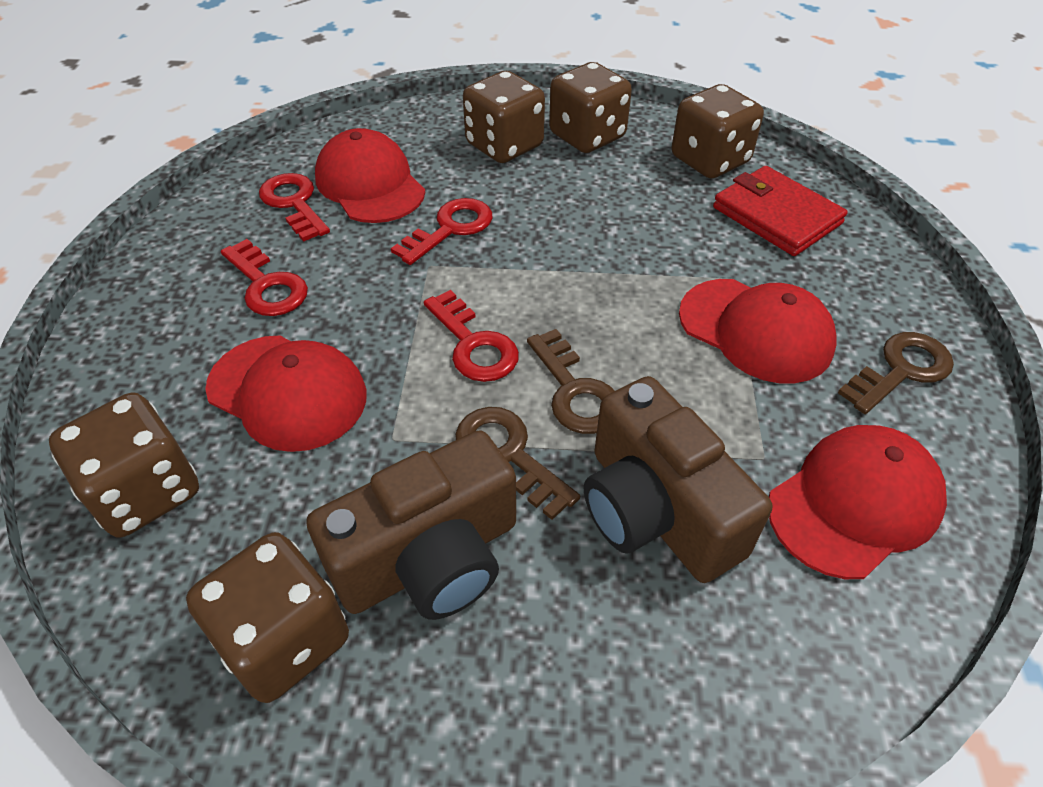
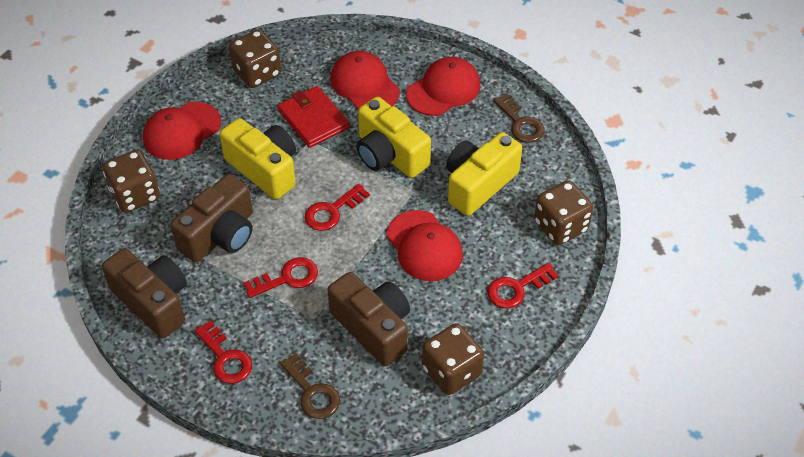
brown camera: 2 -> 3
brown dice: 5 -> 4
brown key: 3 -> 2
yellow camera: 0 -> 3

